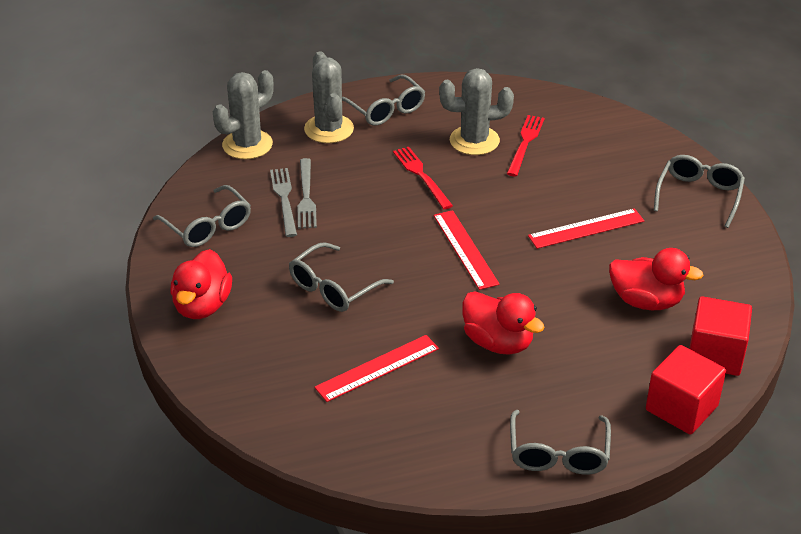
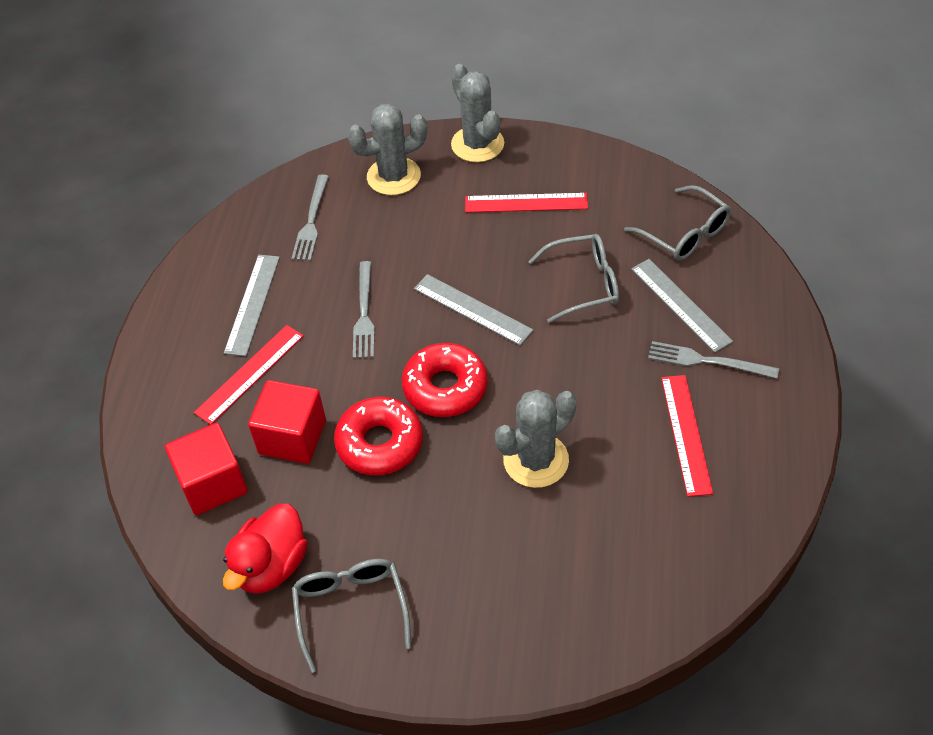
grey fork: 2 -> 3
grey glasses: 5 -> 3
grey ruler: 0 -> 3
red donut: 0 -> 2
red duck: 3 -> 1
red fork: 2 -> 0

